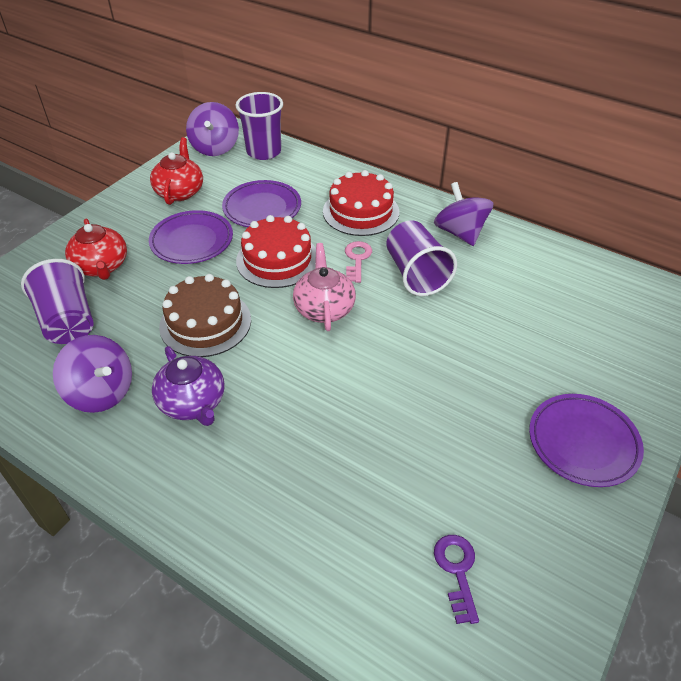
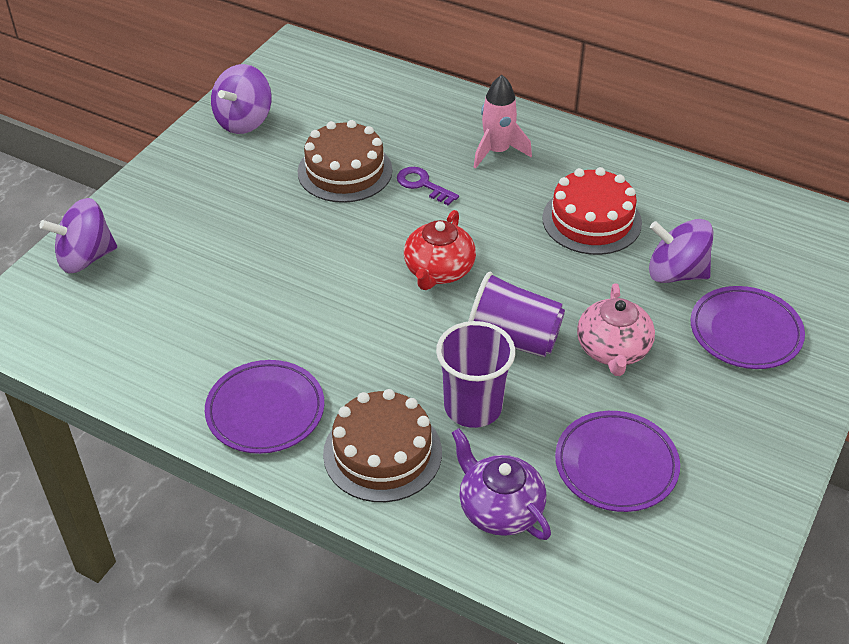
brown cake: 1 -> 2
pink key: 1 -> 0
pink rocket: 0 -> 1
purple cup: 3 -> 2
red cake: 2 -> 1
red teapot: 2 -> 1

